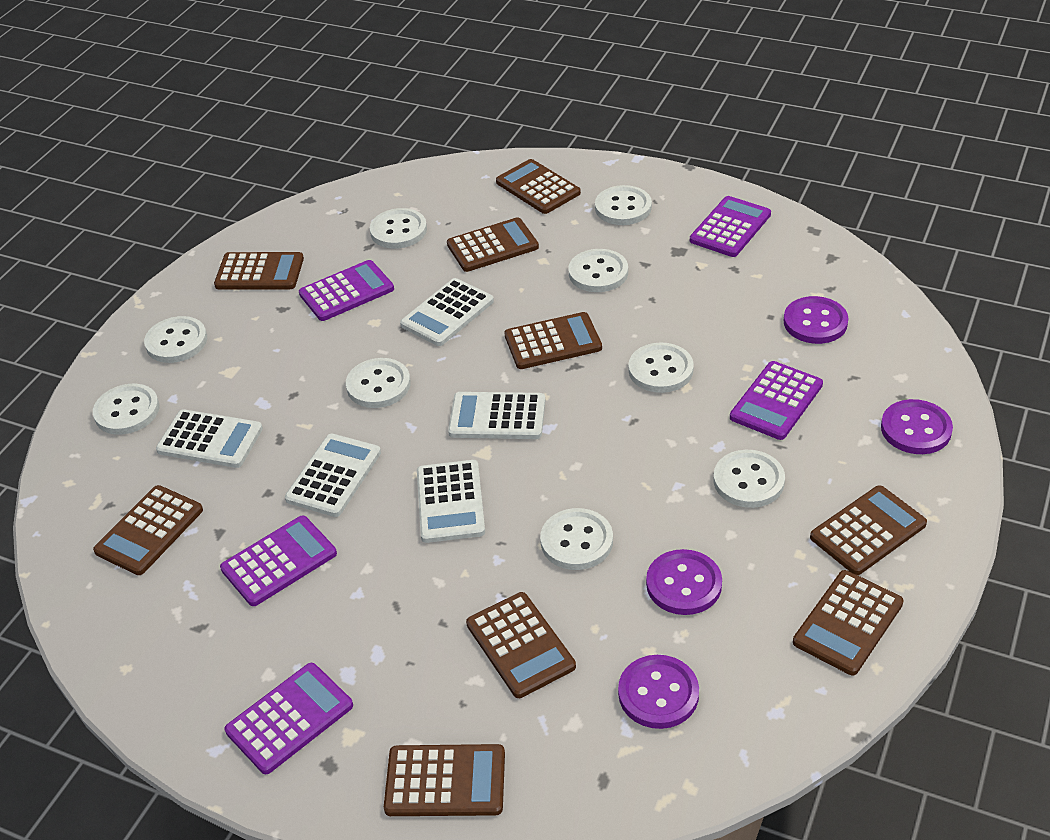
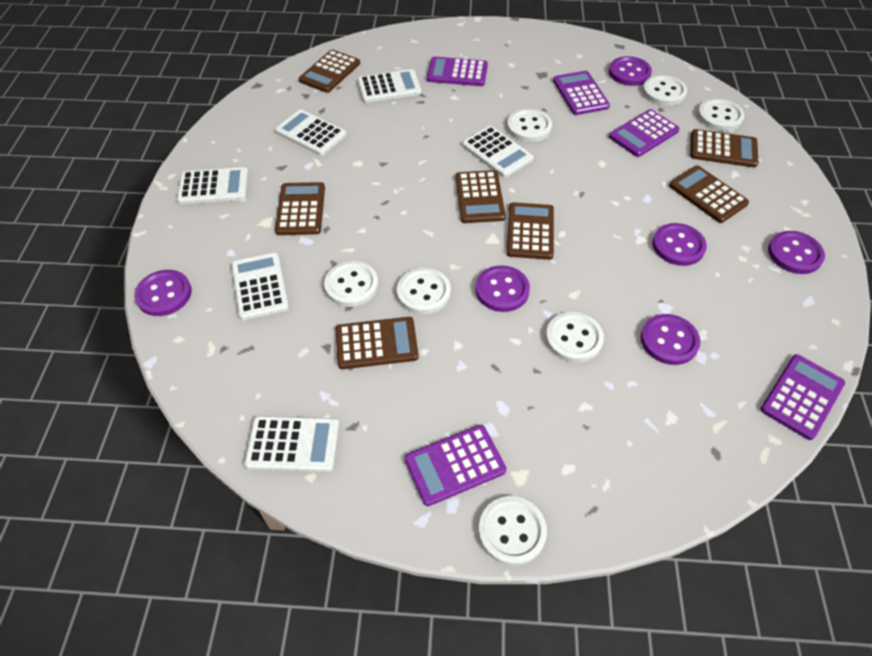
brown calculator: 9 -> 7
purple button: 4 -> 6
white button: 9 -> 7
white calculator: 5 -> 6

